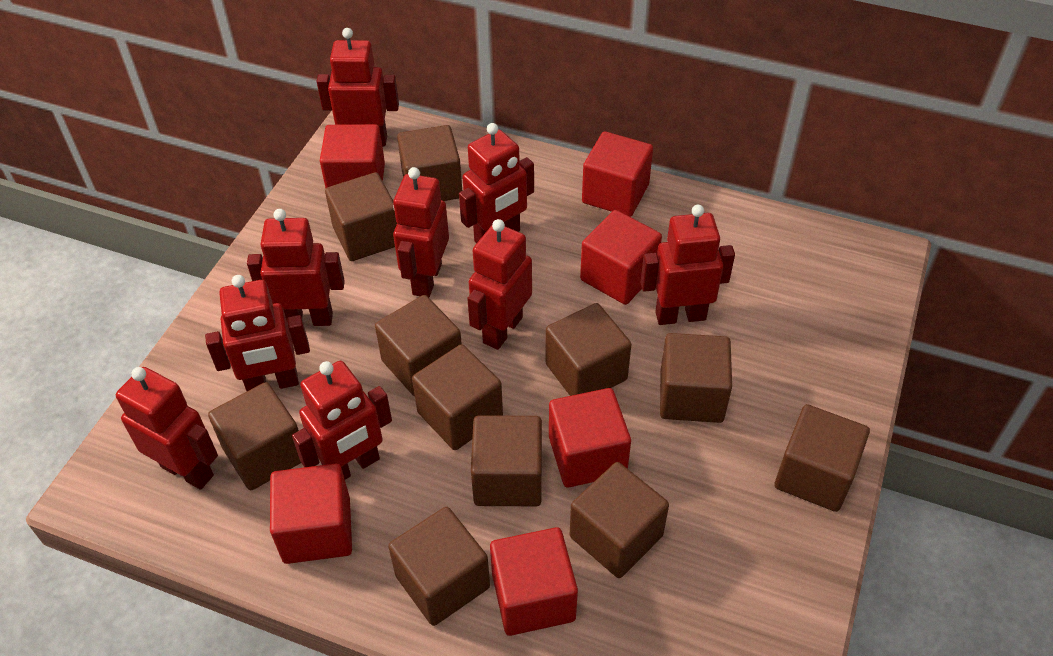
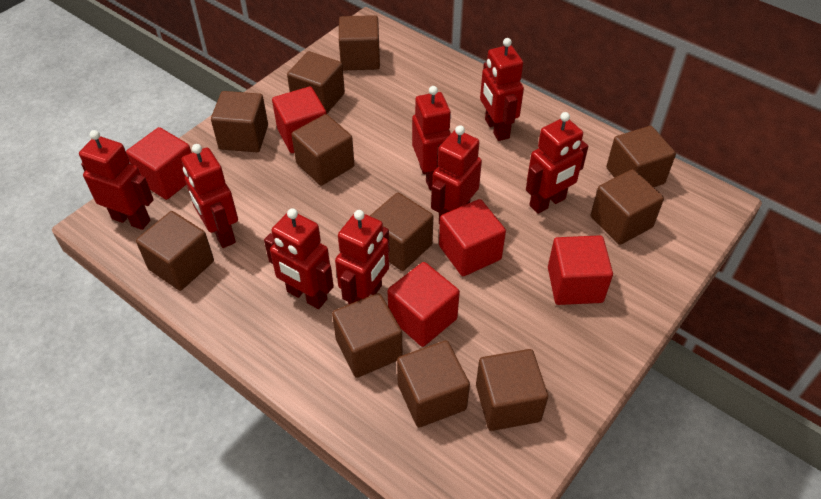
red cube: 6 -> 5
red robot: 9 -> 8

